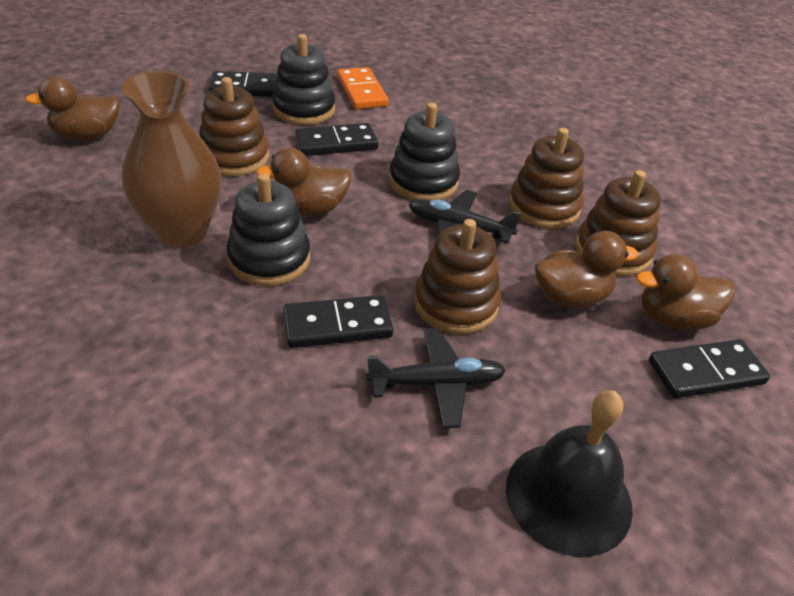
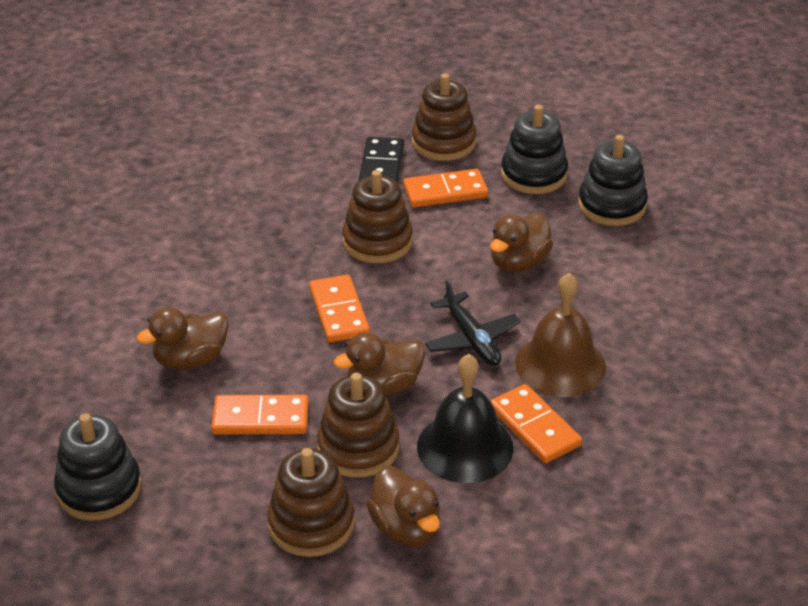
black domino: 4 -> 1
black plane: 2 -> 1
brown bell: 0 -> 1
brown vase: 1 -> 0
orange domino: 1 -> 4

